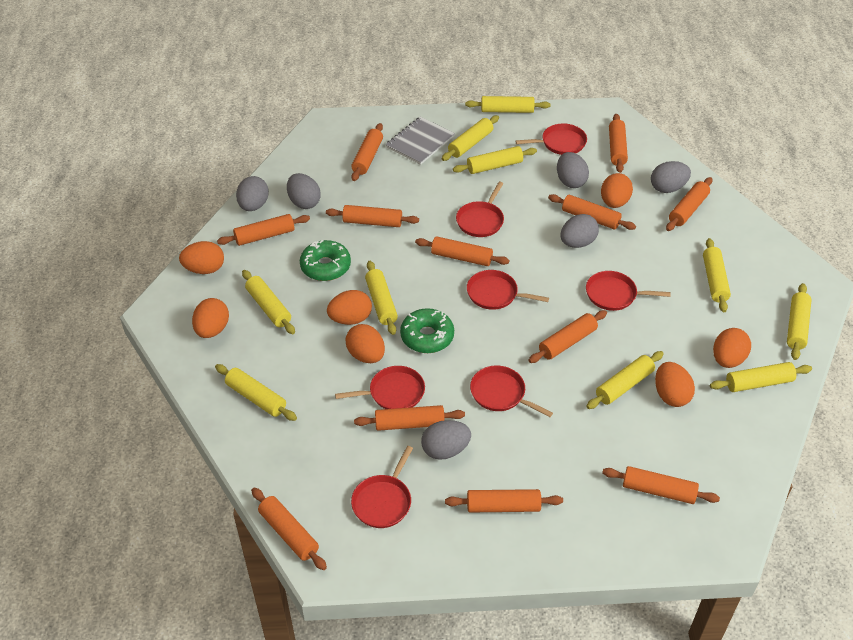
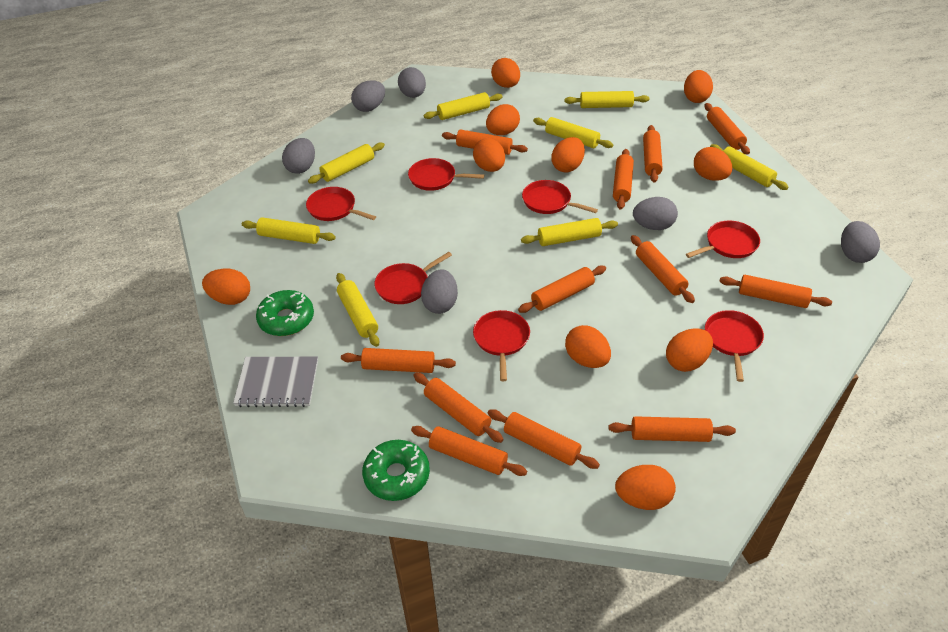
orange egg: 7 -> 10
yellow rolling pin: 10 -> 8

